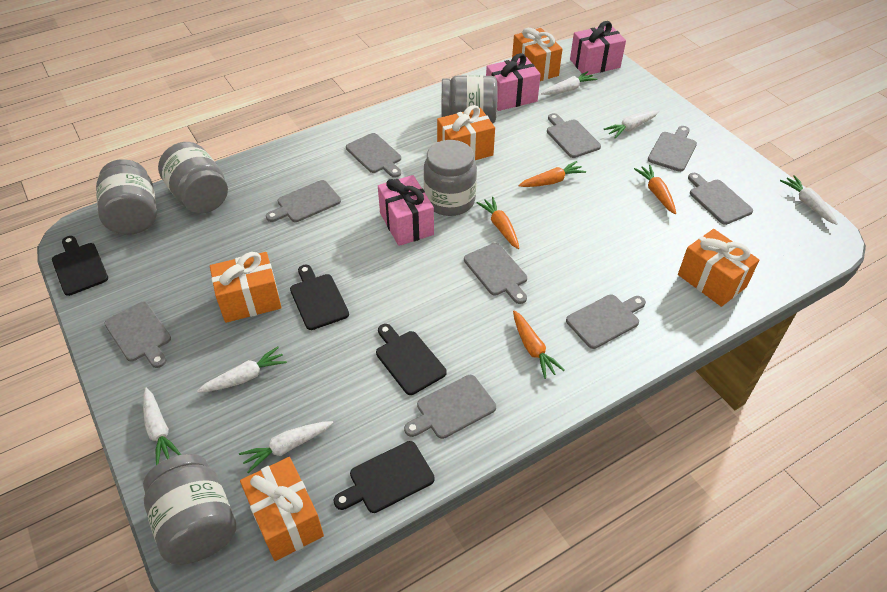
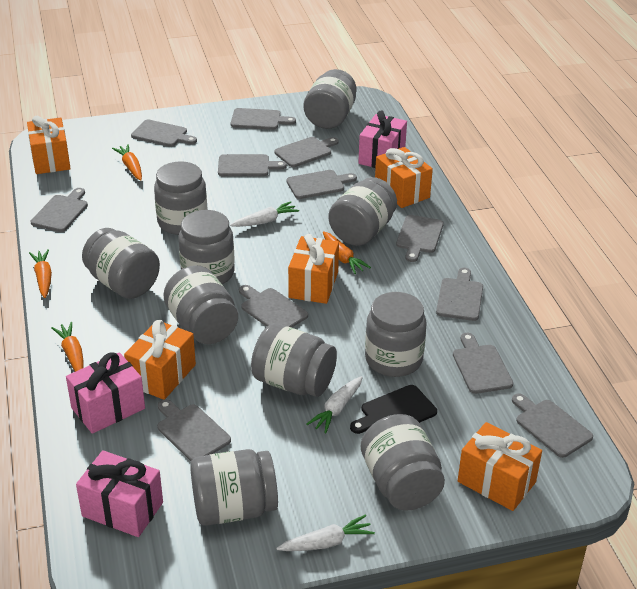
black cutting board: 4 -> 1
grey cutting board: 9 -> 12
grey jar: 5 -> 10
white carrot: 6 -> 3

